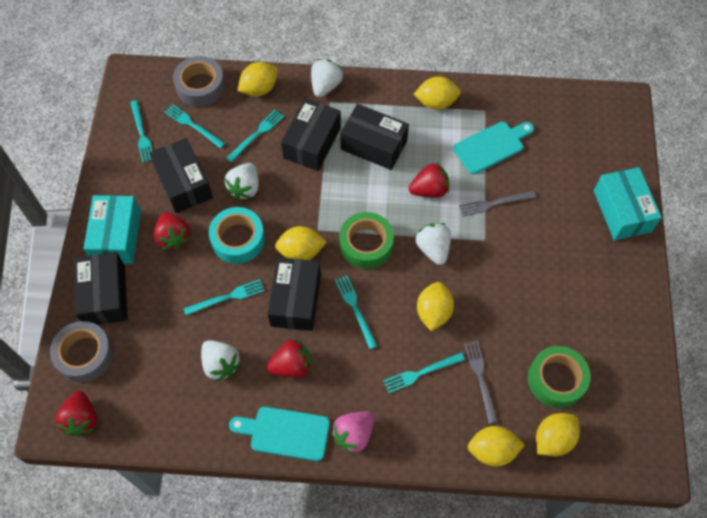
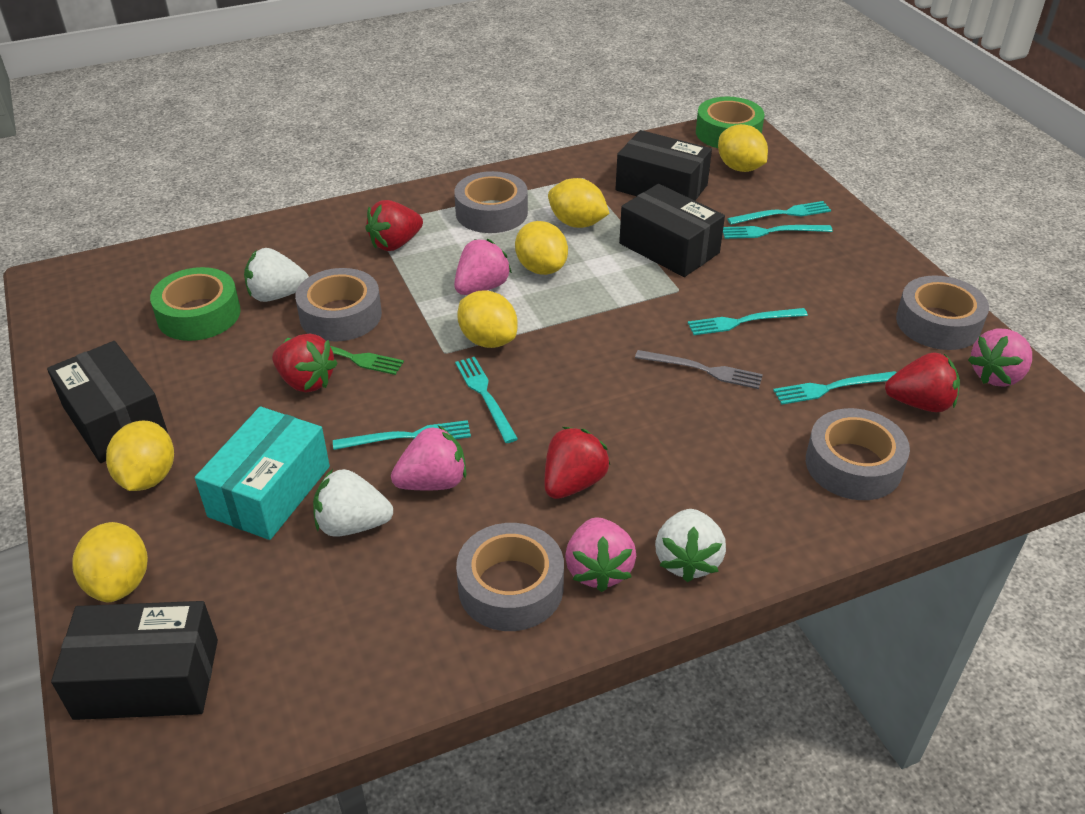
black box: 5 -> 4
green fork: 0 -> 1
grey fork: 2 -> 1
grey tape: 2 -> 5
pink strawberry: 1 -> 4
turquoise box: 2 -> 1
turquoise cutting board: 2 -> 0
turquoise tape: 1 -> 0
white strawberry: 4 -> 3

